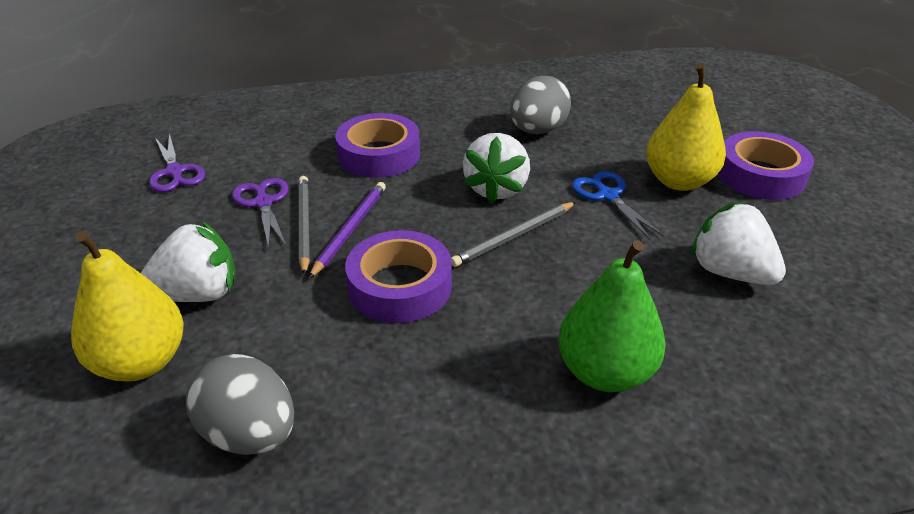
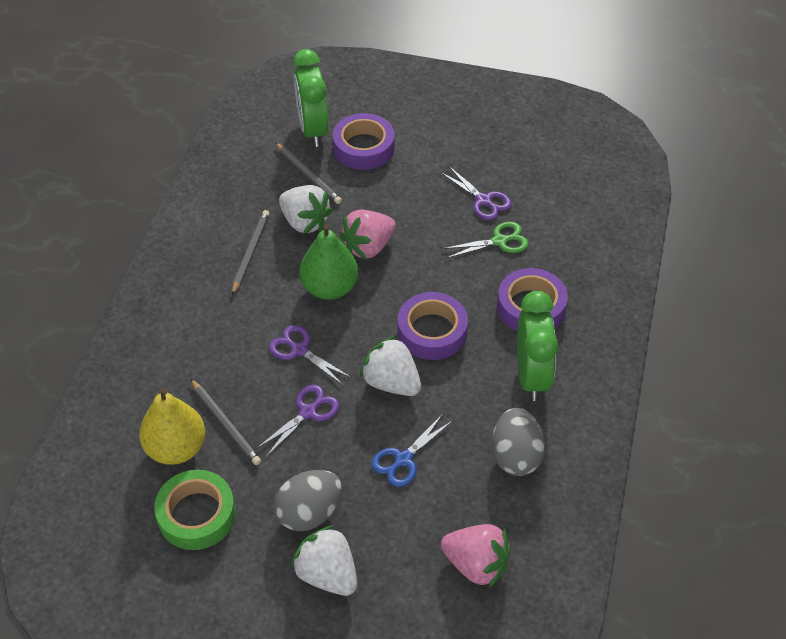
green clock: 0 -> 2
green scissors: 0 -> 1
green tape: 0 -> 1
grey pencil: 2 -> 3
pink strawberry: 0 -> 2
purple pencil: 1 -> 0
purple scissors: 2 -> 3
yellow pear: 2 -> 1

